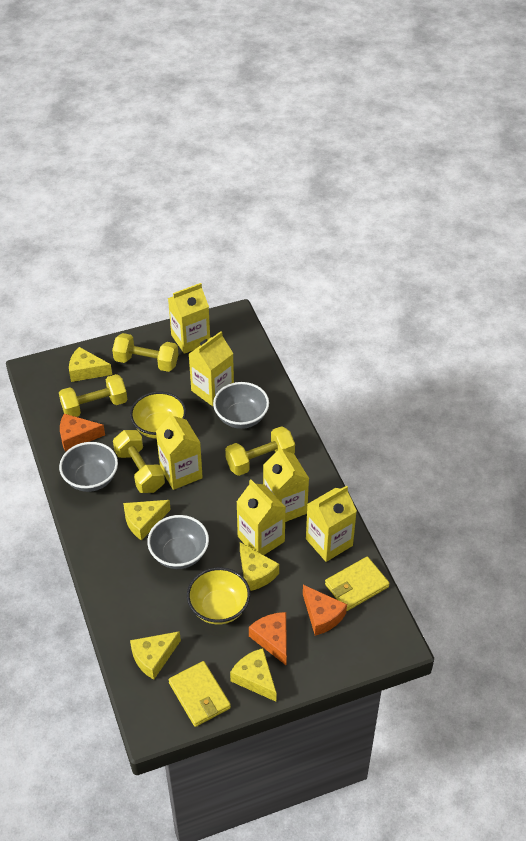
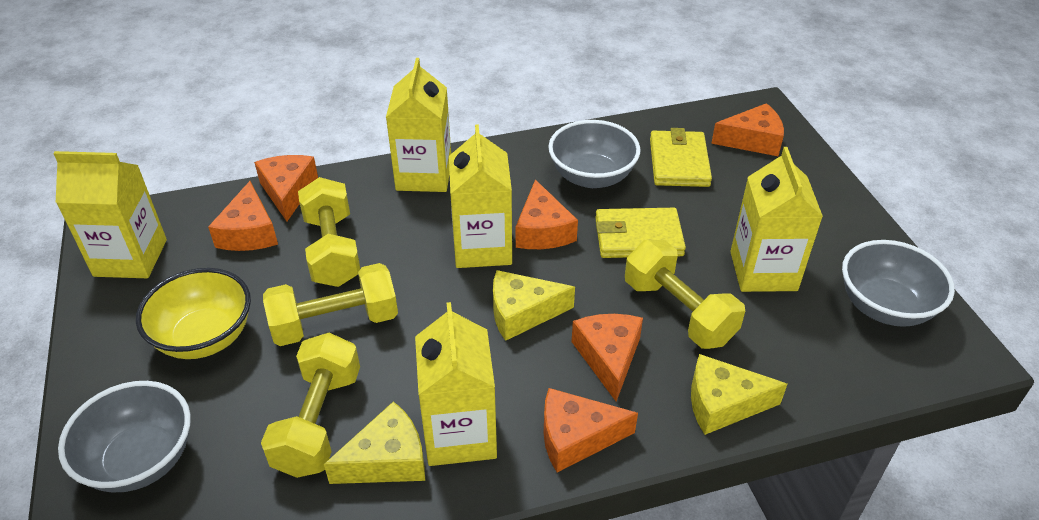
orange cheese: 3 -> 6
yellow bowl: 2 -> 1
yellow carton: 6 -> 5
yellow cheese: 5 -> 3

